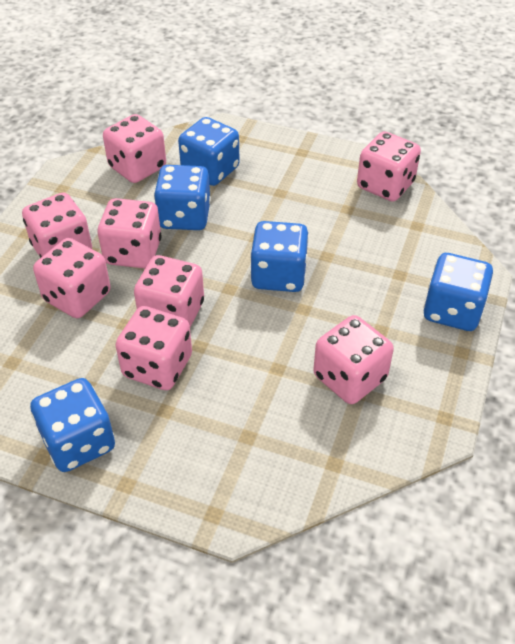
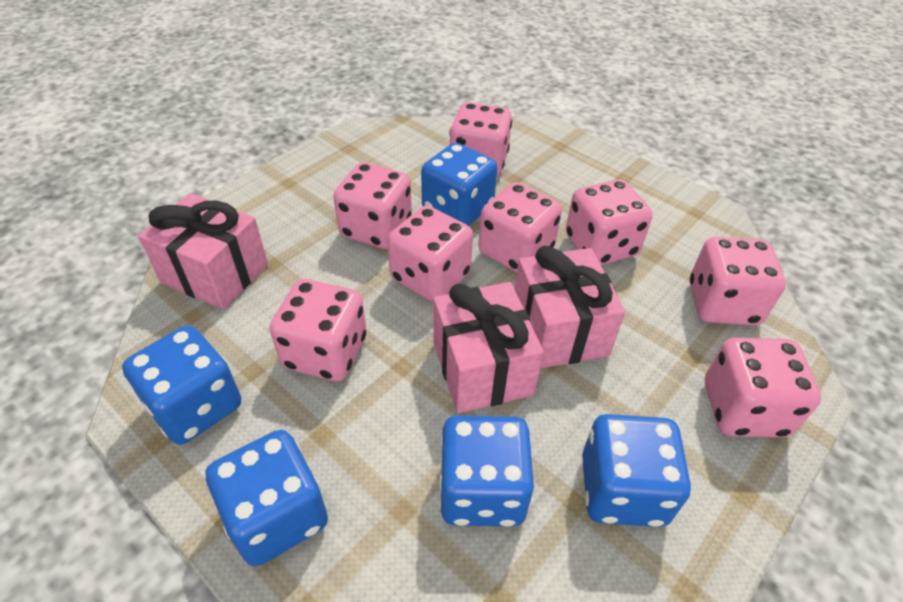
pink gift: 0 -> 3

